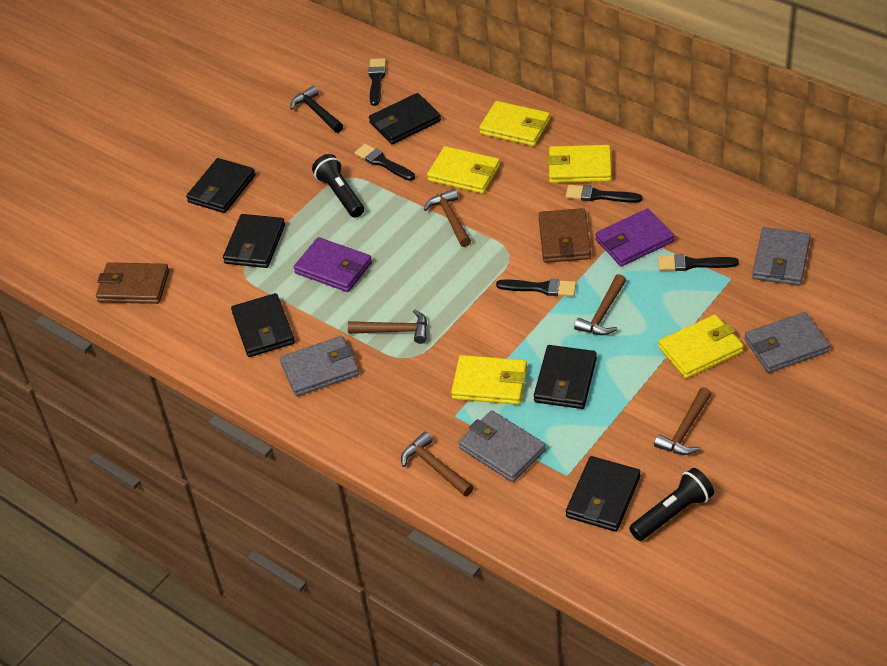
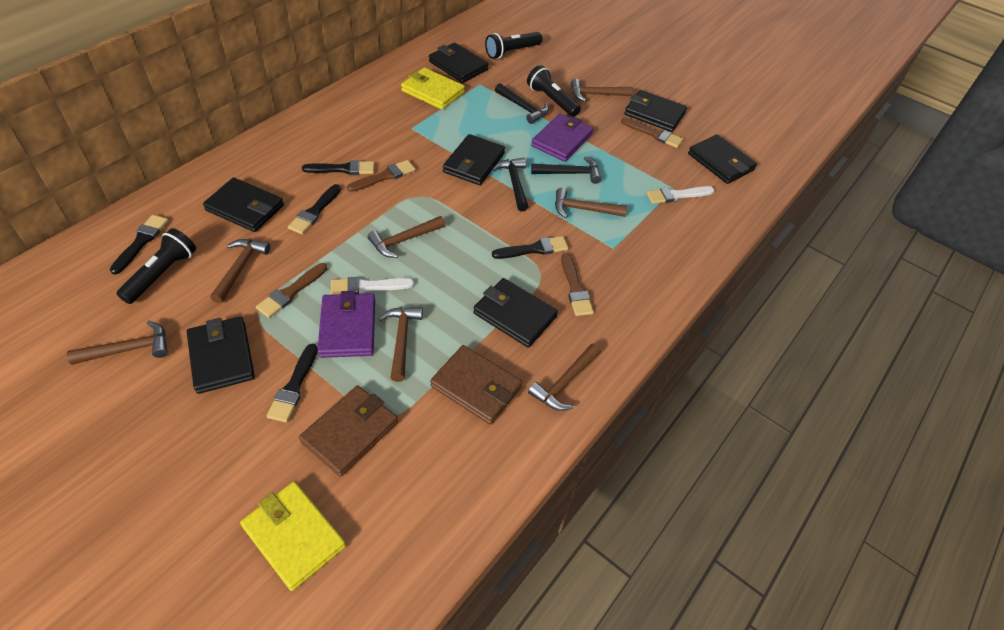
black flashlight: 2 -> 3
black hammer: 1 -> 3
black wallet: 6 -> 7
brown brush: 0 -> 4
brown hammer: 5 -> 7
grey wallet: 4 -> 0
white brush: 0 -> 2
yellow wallet: 5 -> 2

